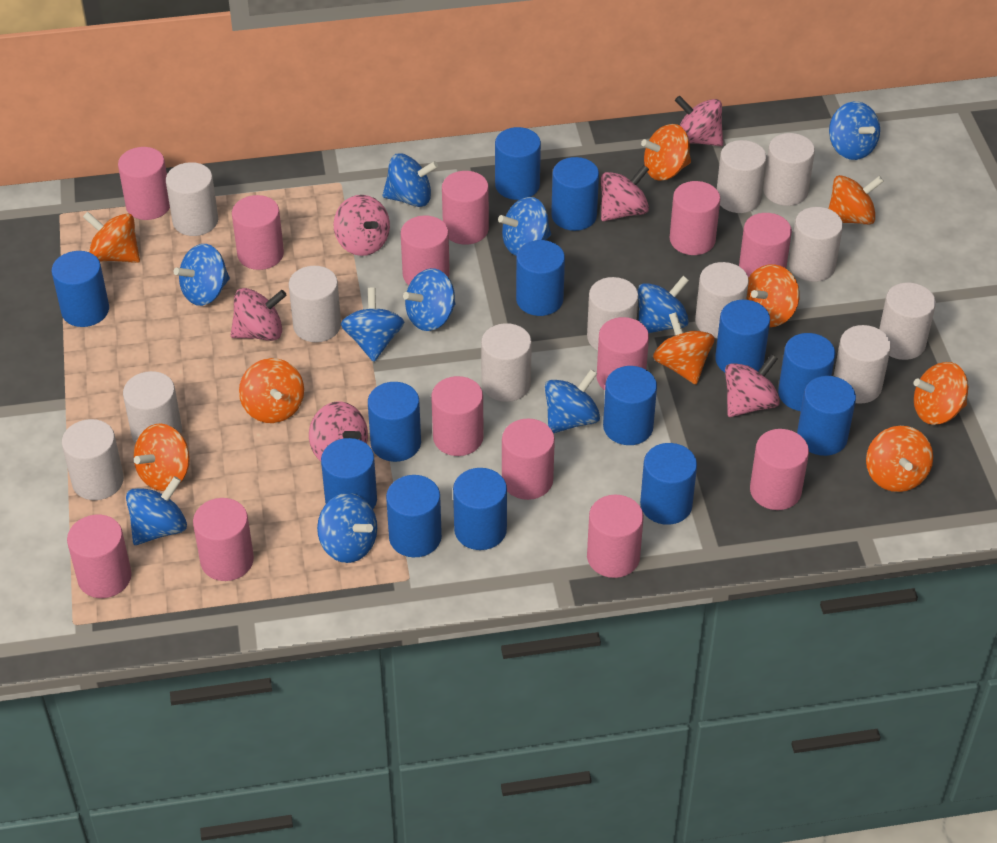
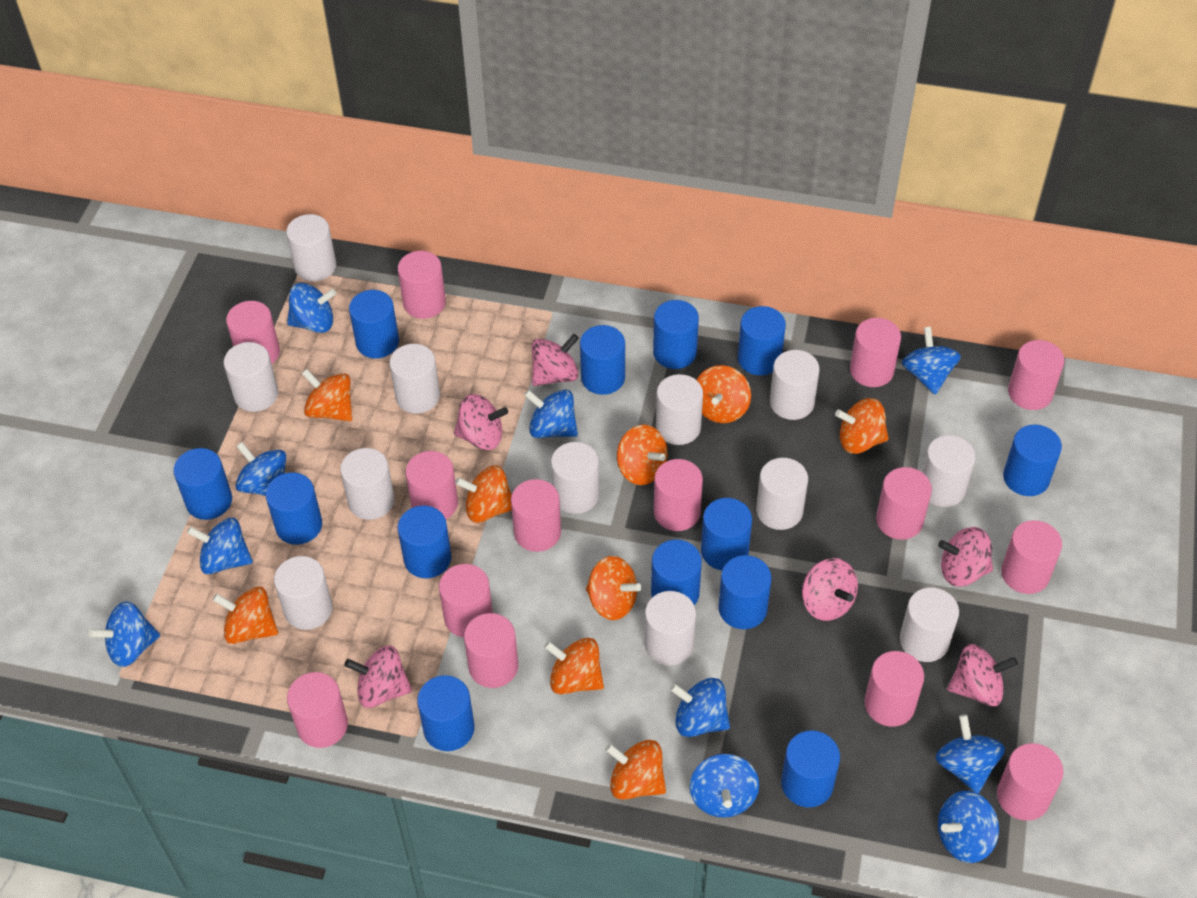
pink cylinder: 13 -> 14

